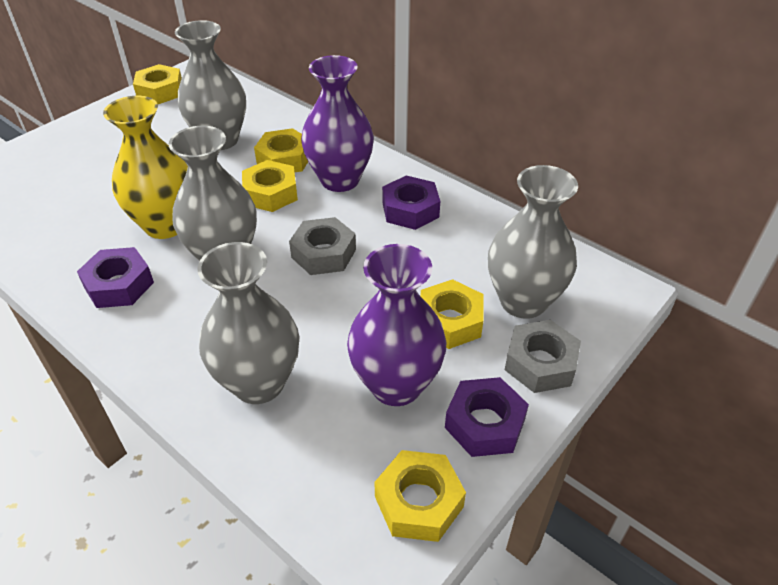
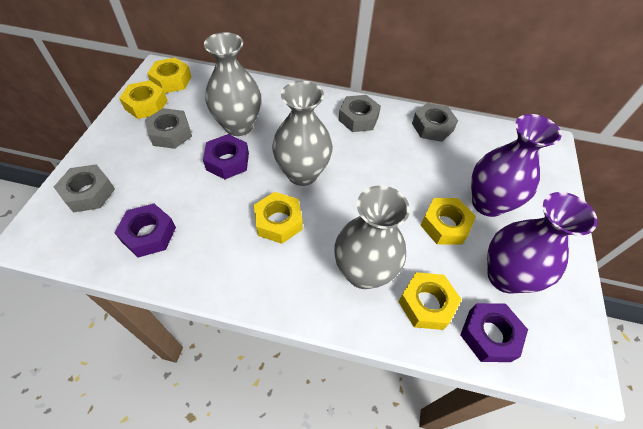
grey nut: 2 -> 4
grey vase: 4 -> 3
yellow vase: 1 -> 0

